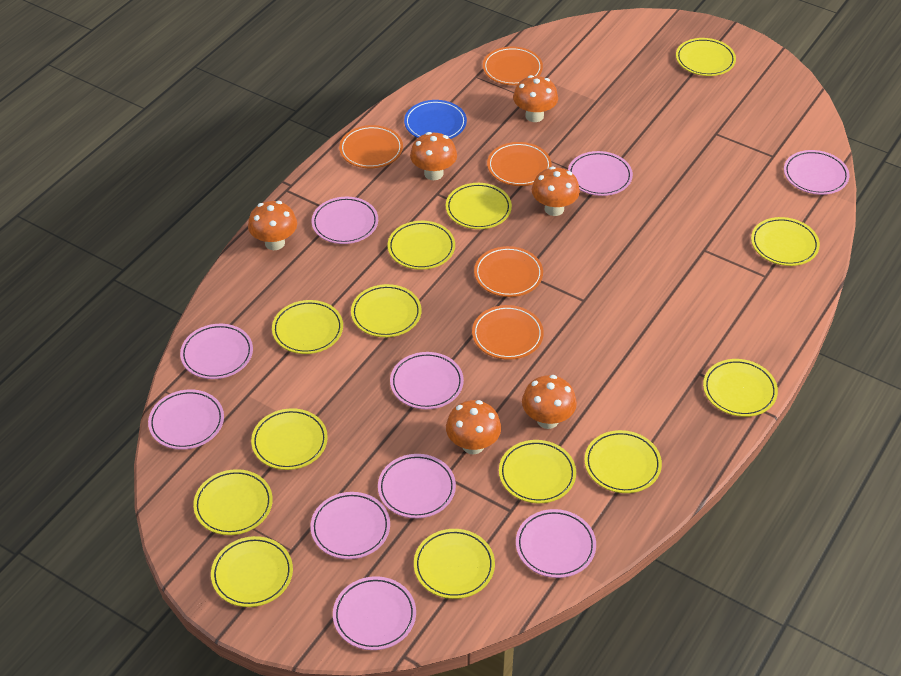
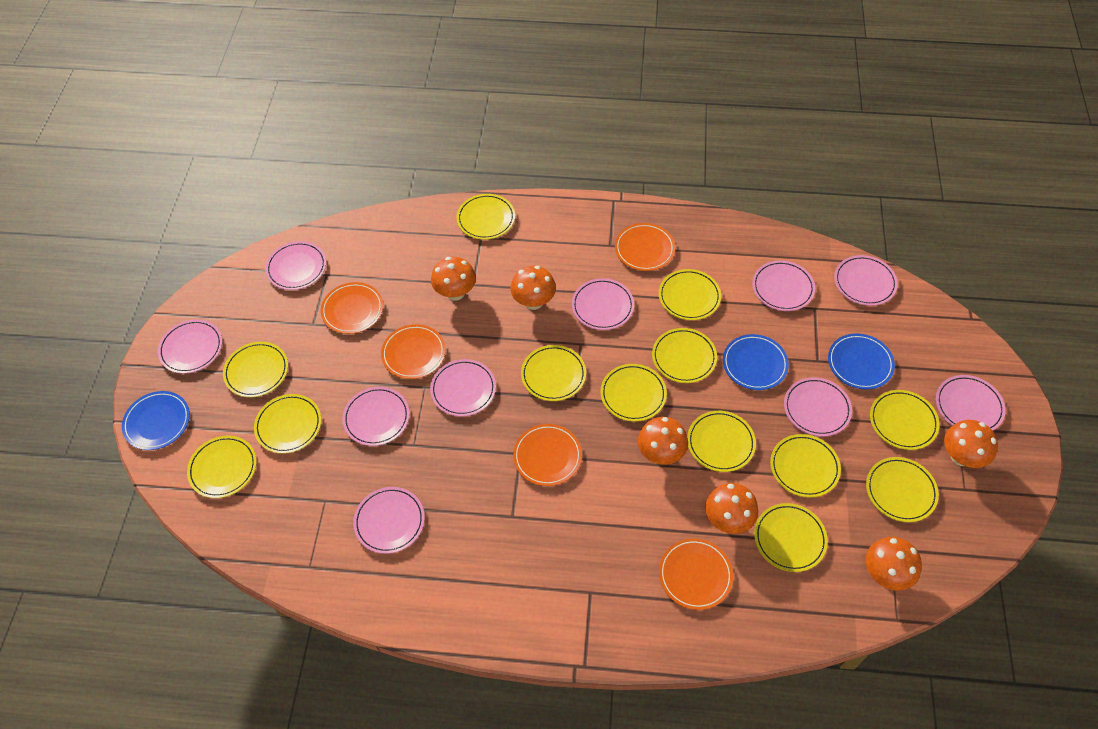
blue plate: 1 -> 3

